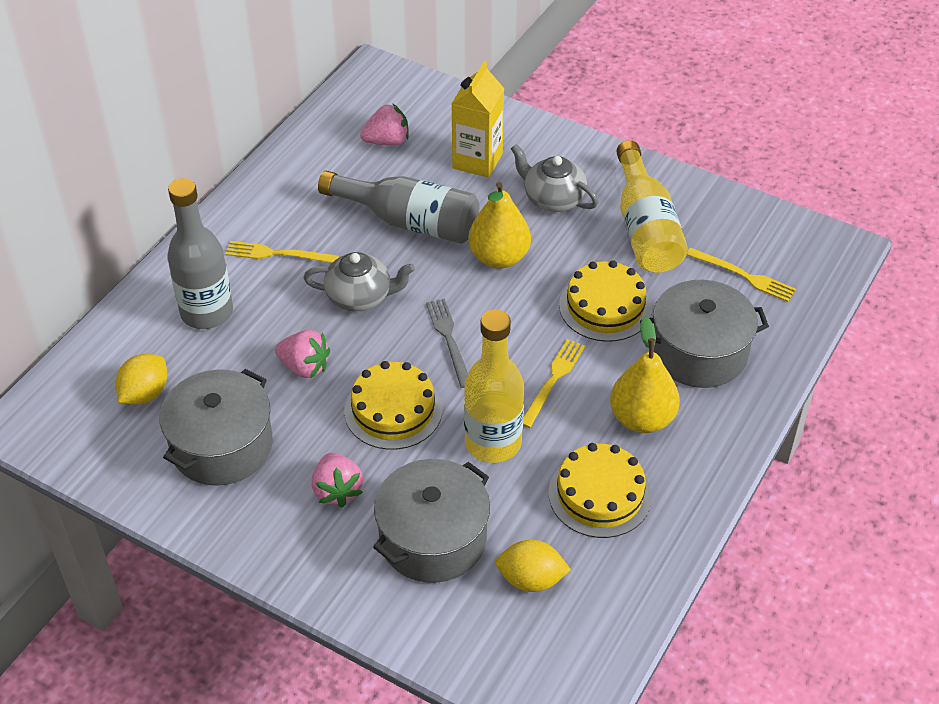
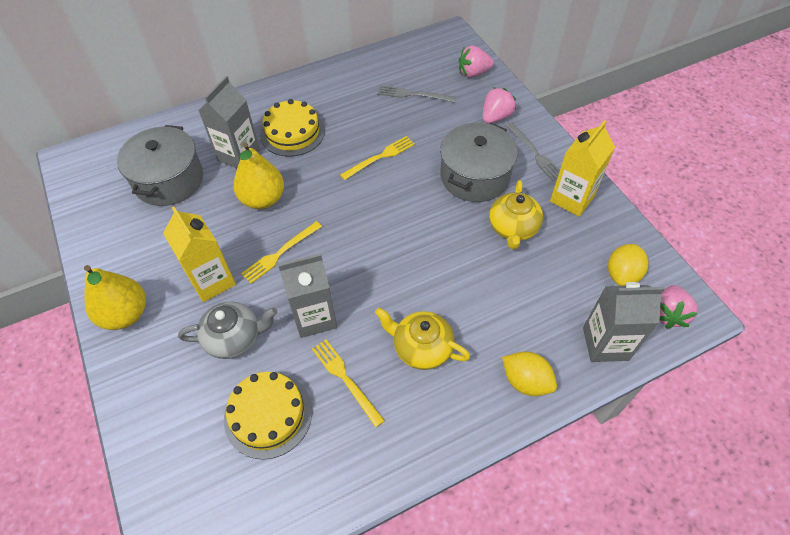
grey bottle: 2 -> 0
grey carton: 0 -> 3
grey fork: 1 -> 2
grey pot: 3 -> 2
grey teapot: 2 -> 1
yellow bottle: 2 -> 0
yellow cake: 3 -> 2
yellow carton: 1 -> 2
yellow teapot: 0 -> 2

